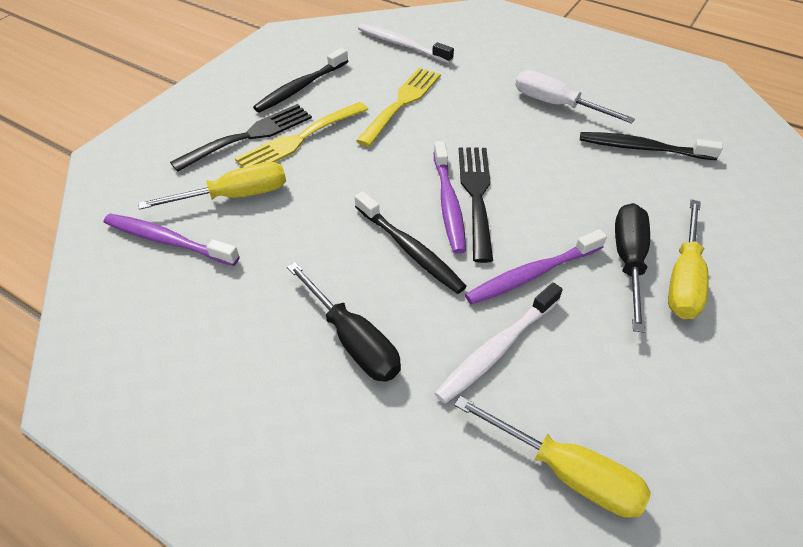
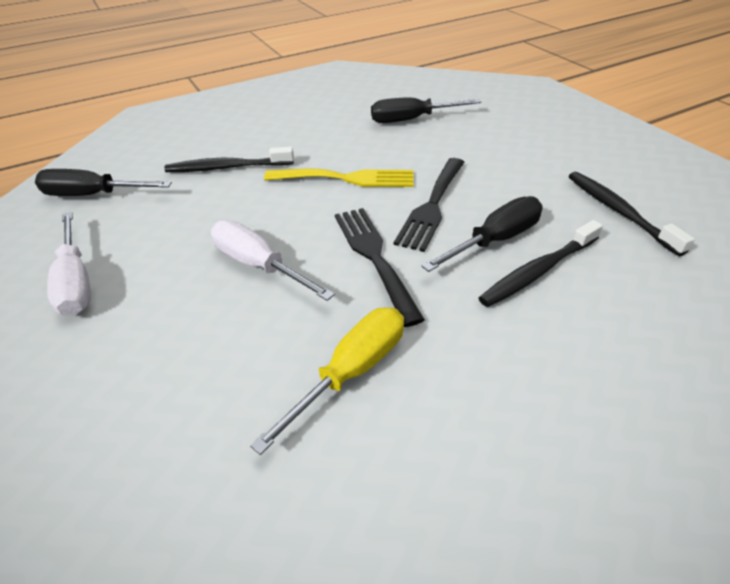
black screwdriver: 2 -> 3
purple toothbrush: 3 -> 0
white screwdriver: 1 -> 2
white toothbrush: 2 -> 0
yellow fork: 2 -> 1
yellow screwdriver: 3 -> 1

